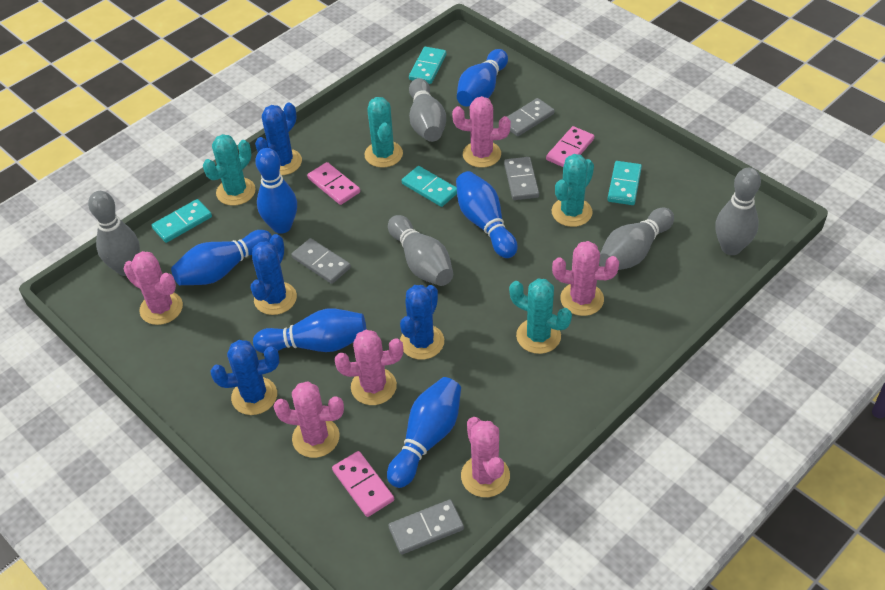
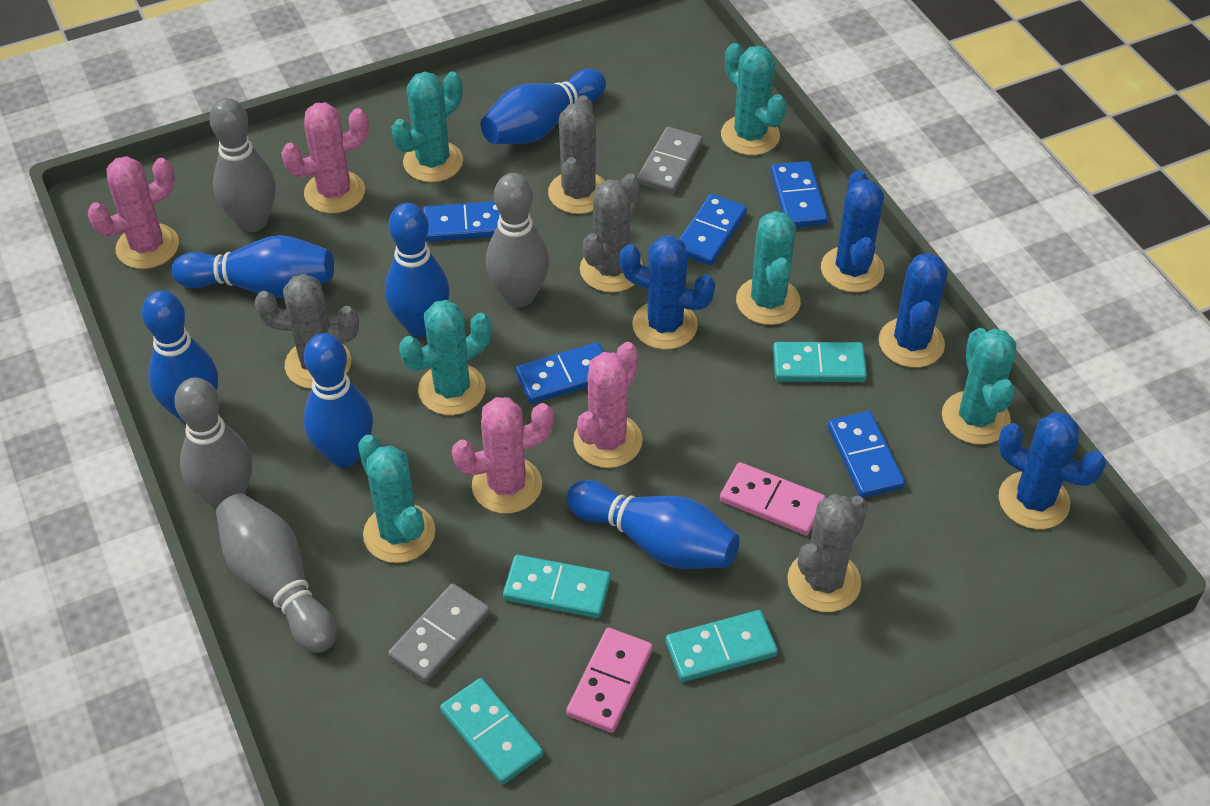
blue domino: 0 -> 5
grey bowling pin: 5 -> 4
grey cactus: 0 -> 4
grey domino: 4 -> 2
pink cactus: 6 -> 4
pink domino: 3 -> 2
turquoise cactus: 4 -> 6

